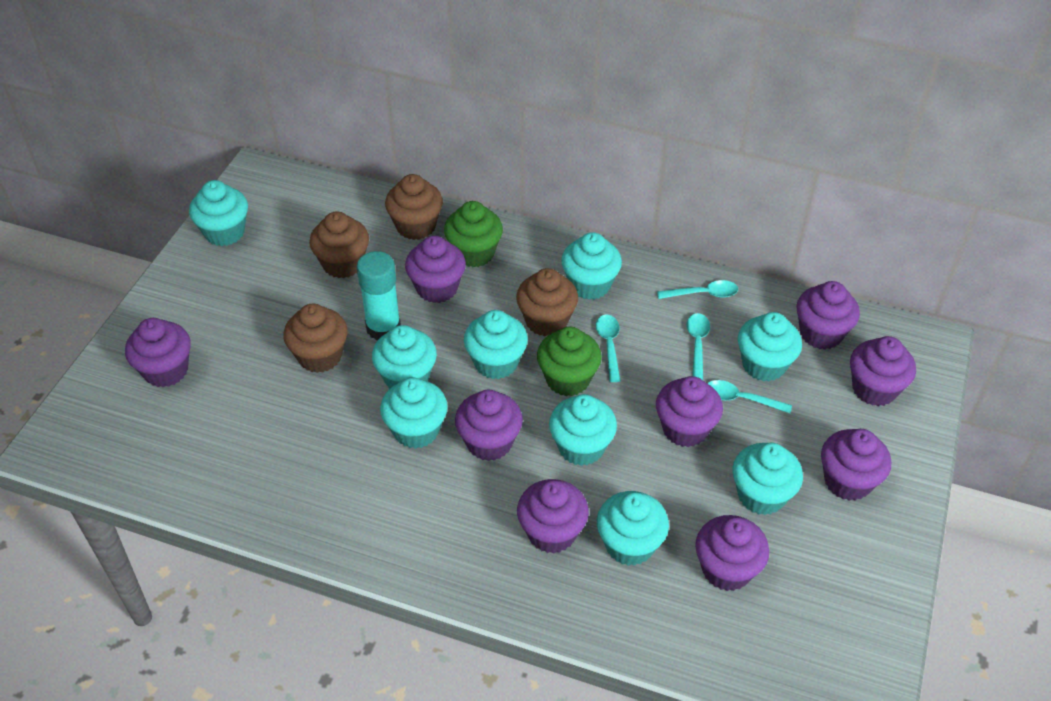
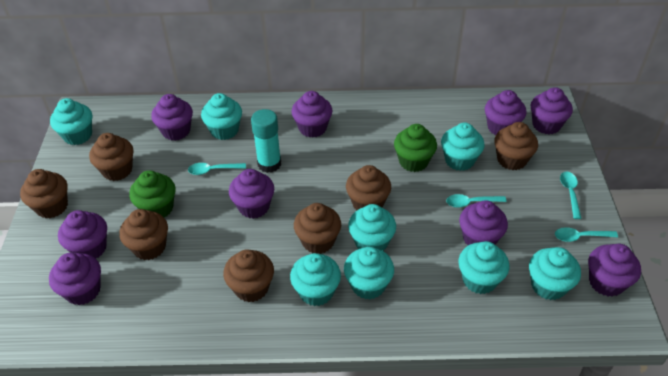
brown cupcake: 4 -> 7
turquoise cupcake: 9 -> 8

